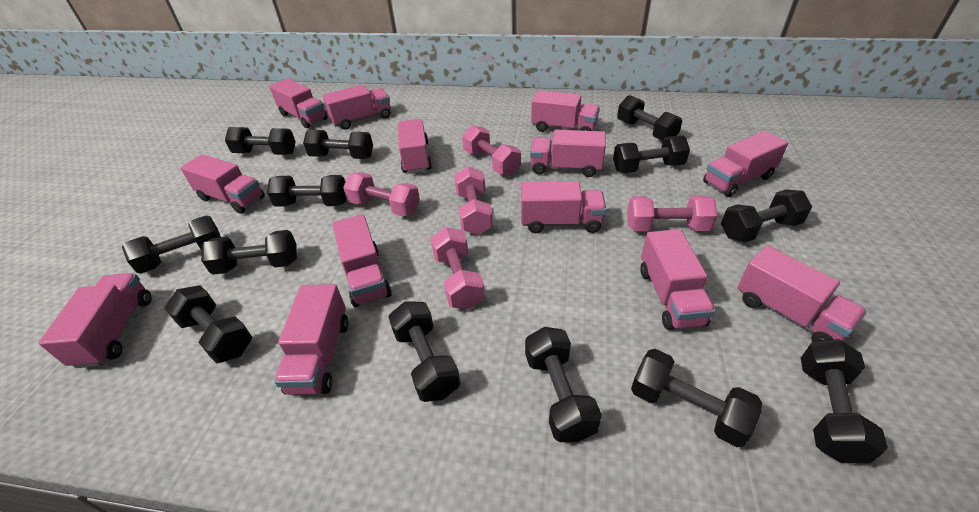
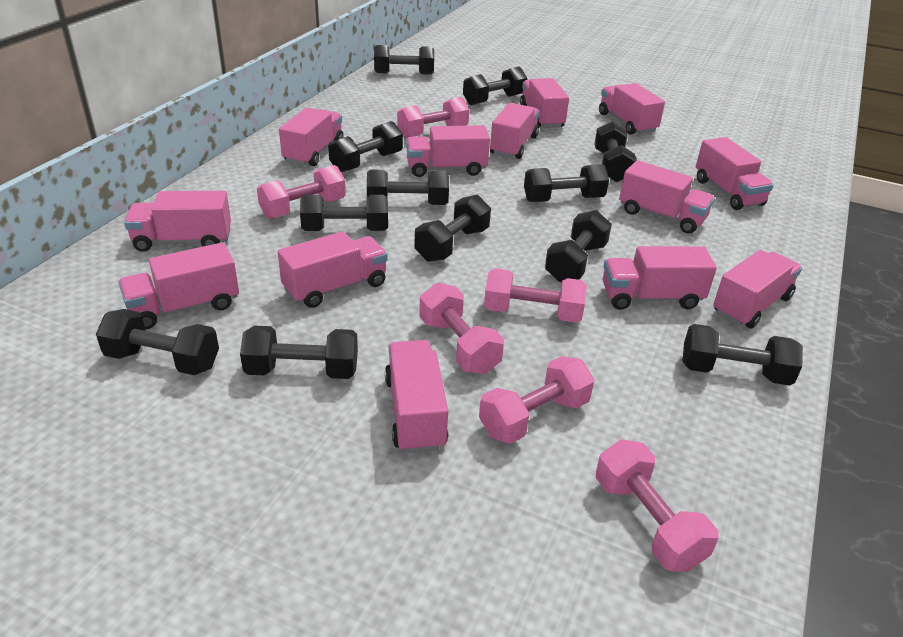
black dumbbell: 13 -> 12
pink dumbbell: 5 -> 6

